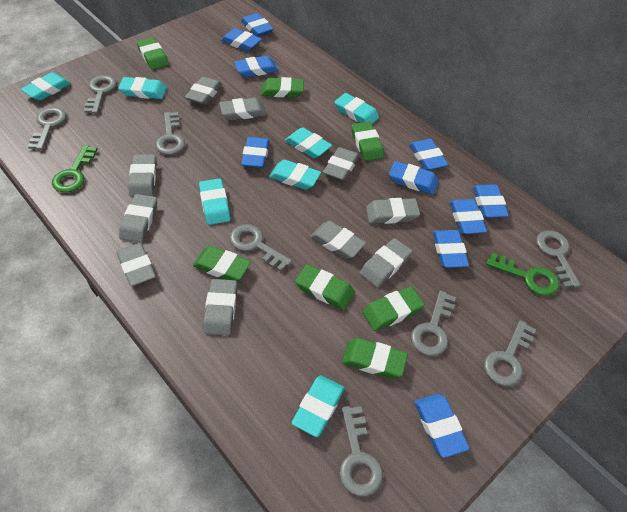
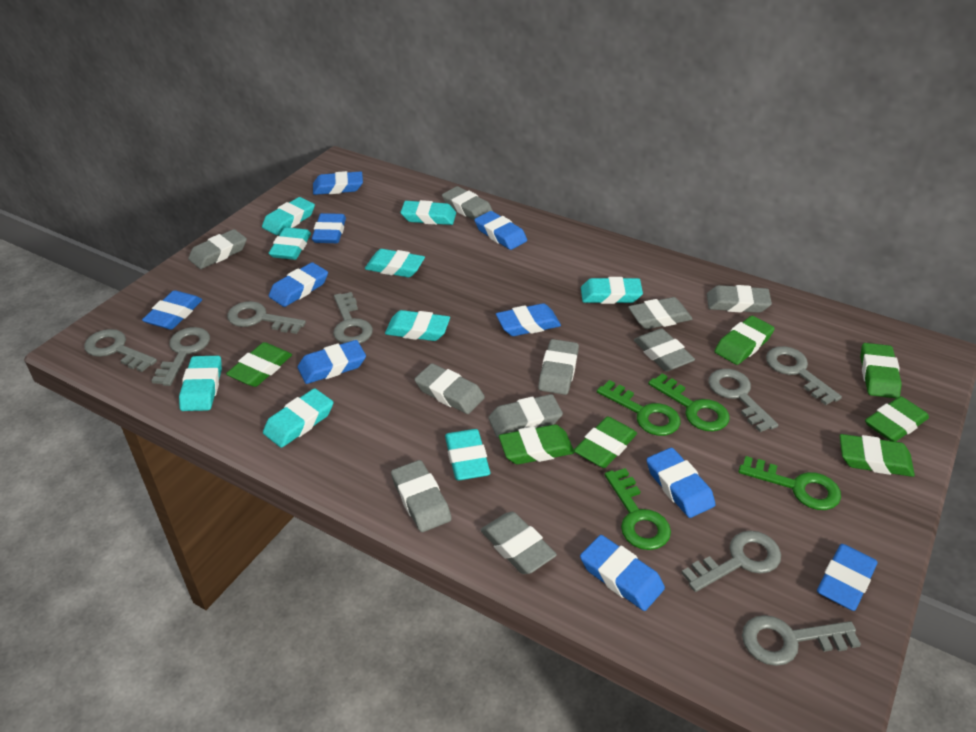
green key: 2 -> 4
turquoise eraser: 7 -> 9

